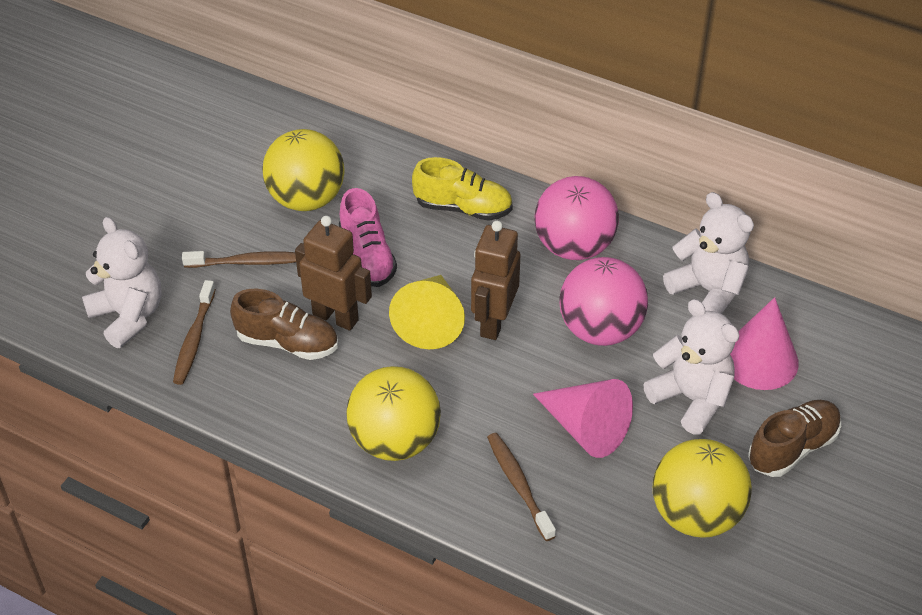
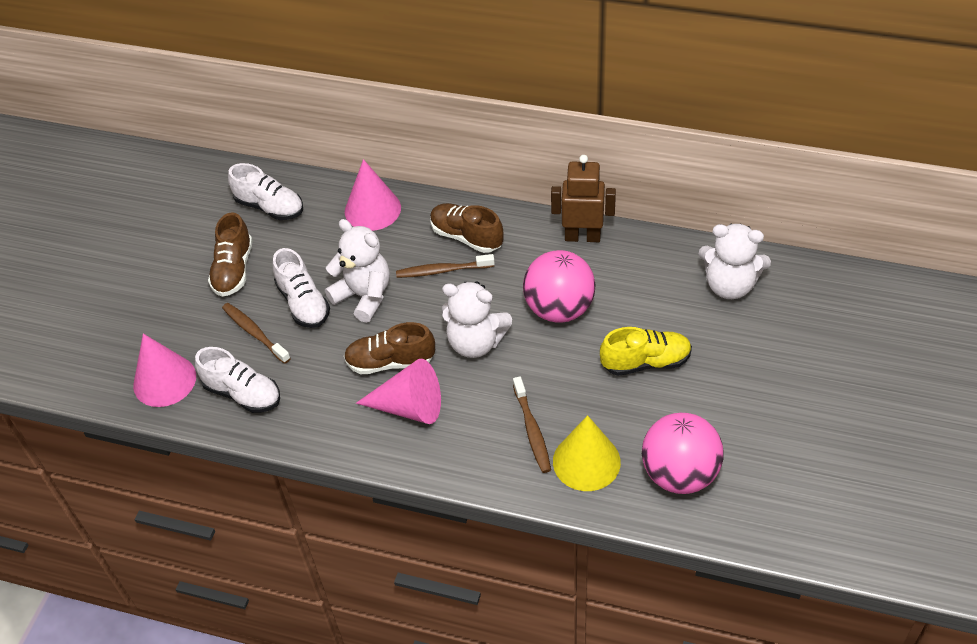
brown robot: 2 -> 1
brown shoe: 2 -> 3
pink cone: 2 -> 3
pink shoe: 1 -> 0
white shoe: 0 -> 3
yellow ball: 3 -> 0

